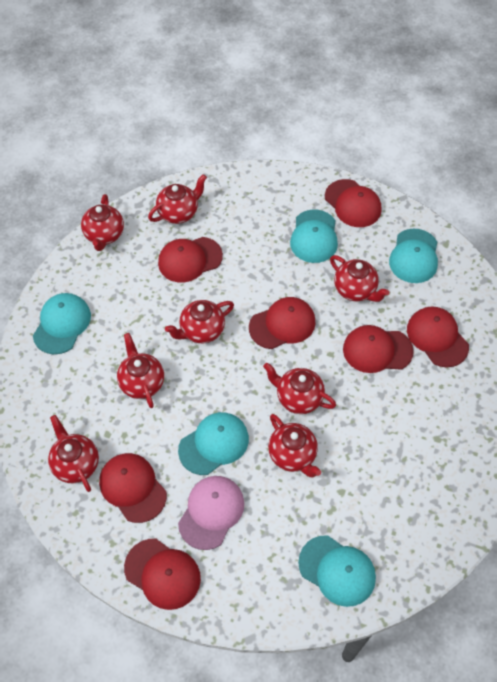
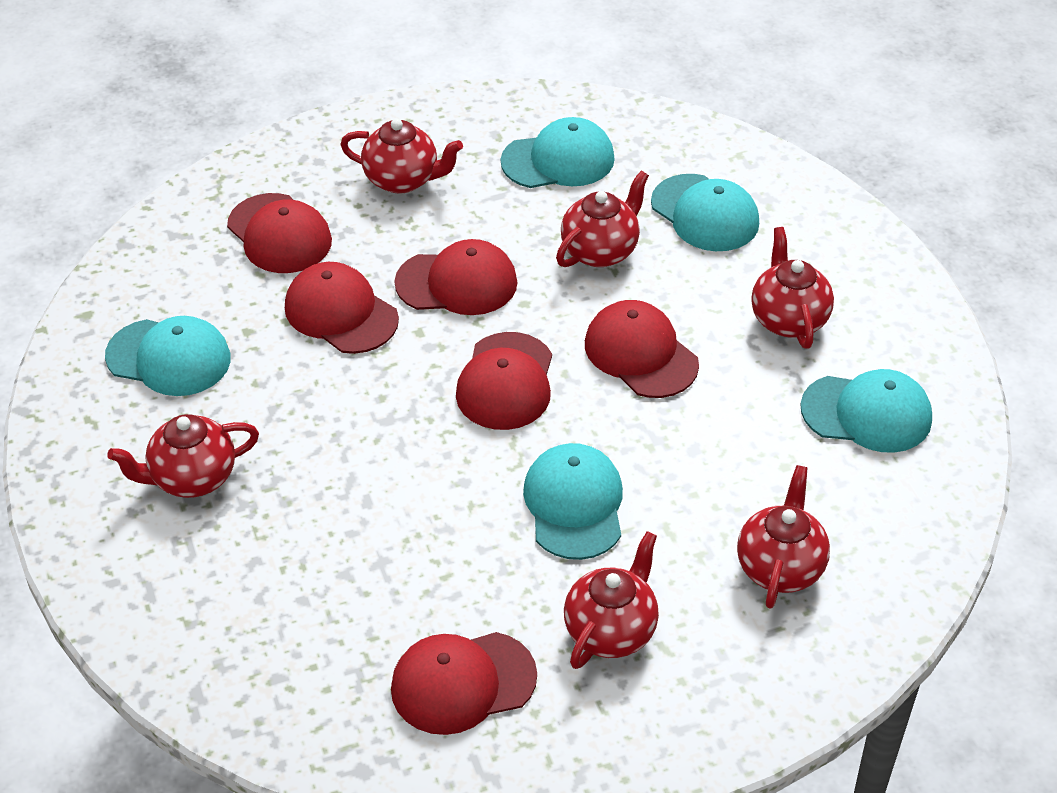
pink cap: 1 -> 0
red cap: 7 -> 6
red teapot: 8 -> 6

